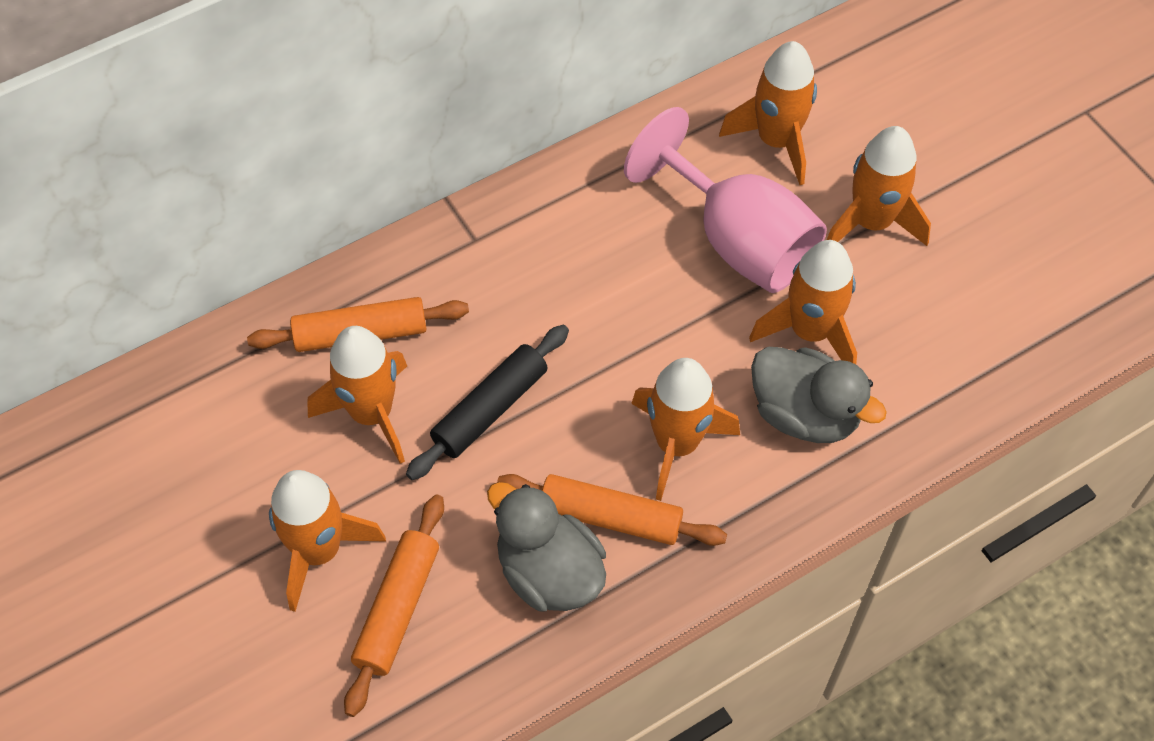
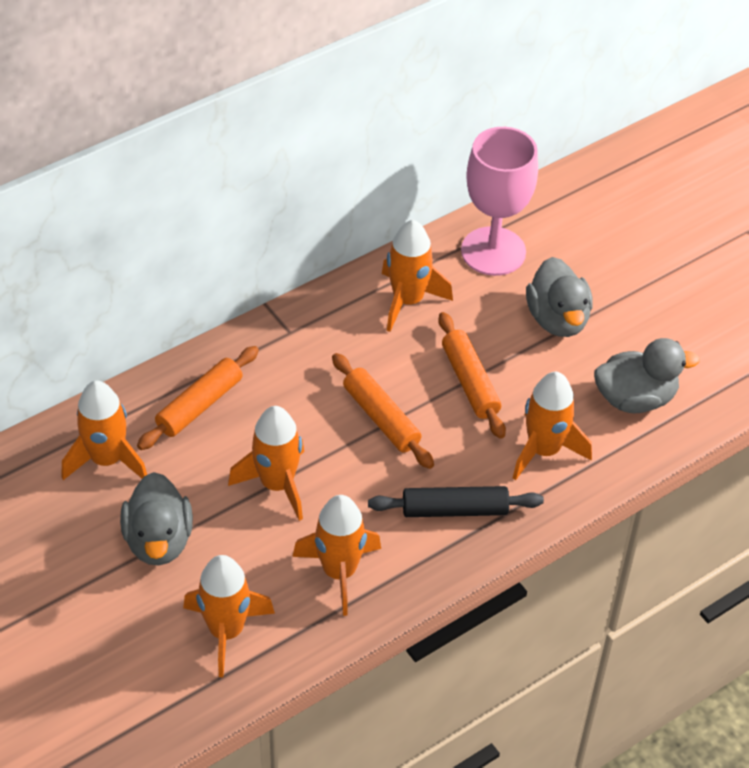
grey duck: 2 -> 3

